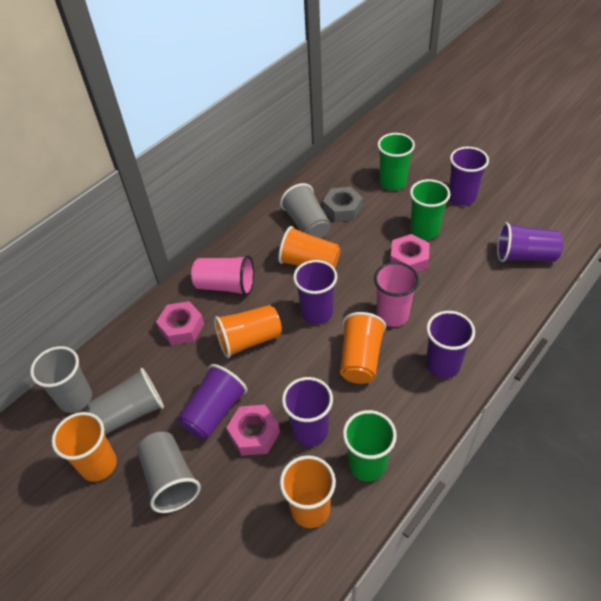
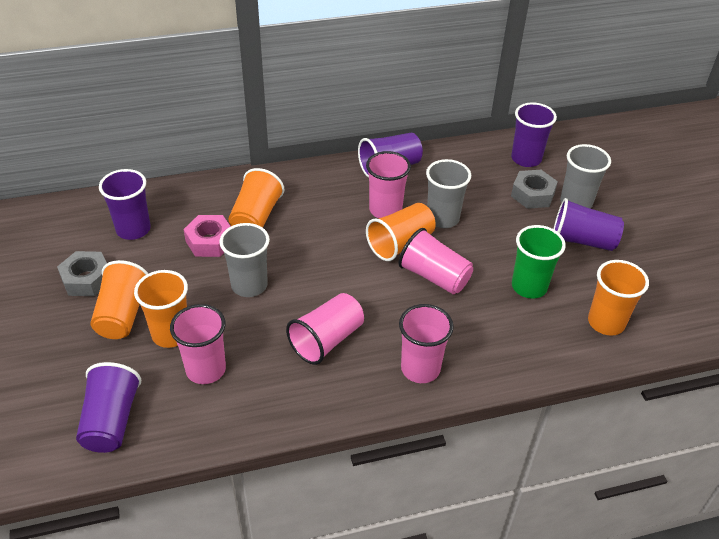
green cup: 3 -> 1
grey cup: 4 -> 3
grey nut: 1 -> 2
pink cup: 2 -> 5
pink nut: 3 -> 1
purple cup: 6 -> 5

